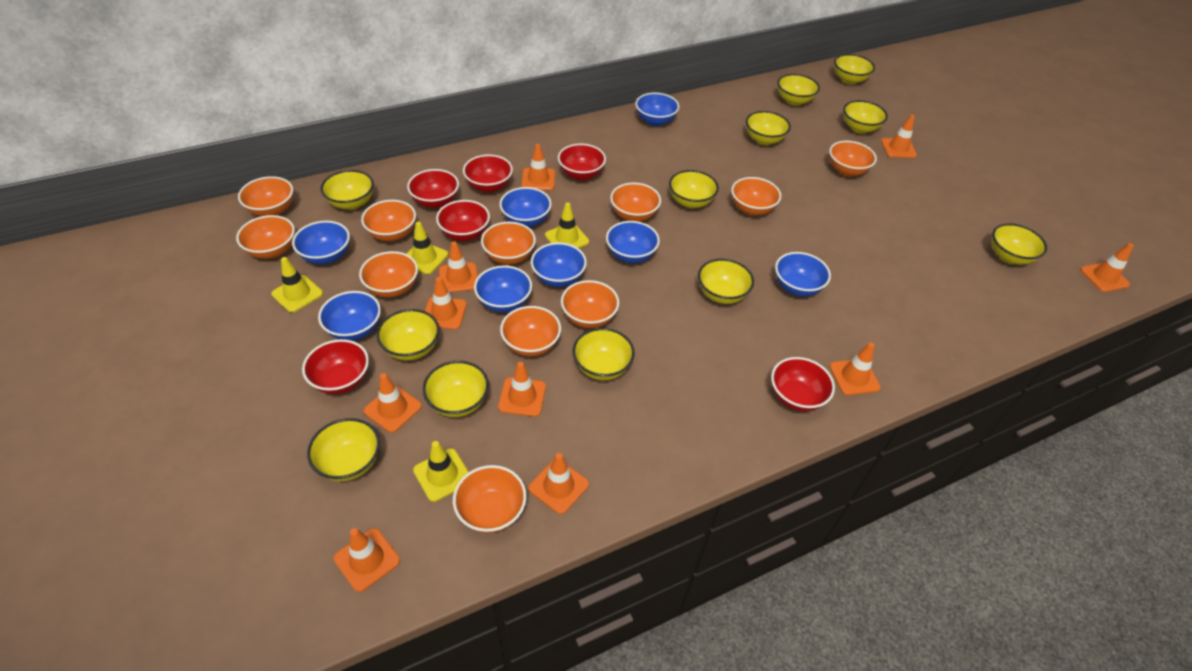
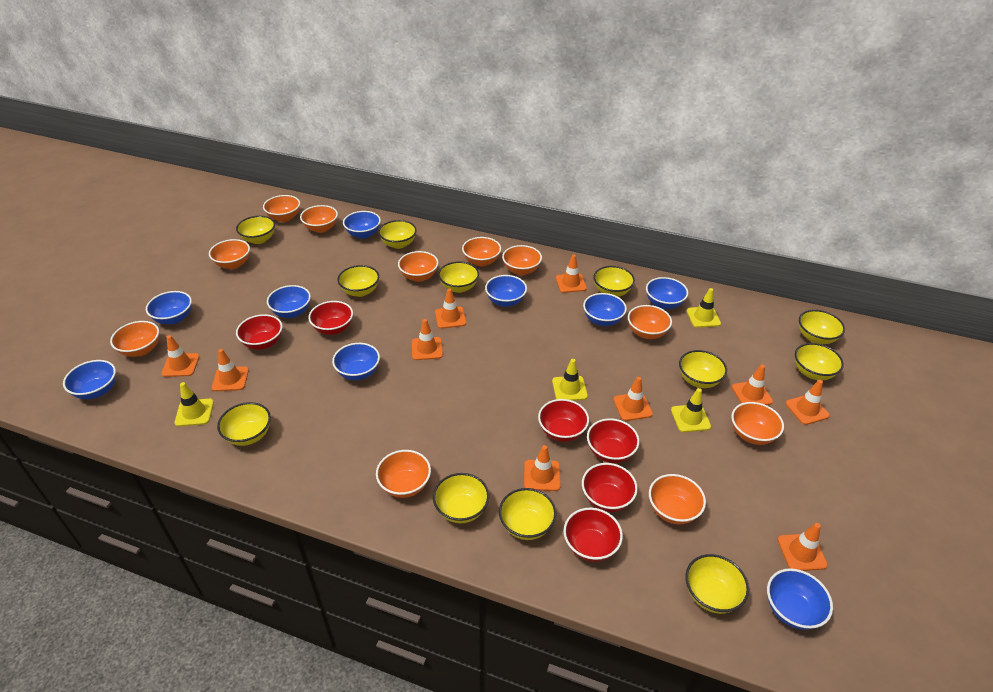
blue bowl: 8 -> 9

